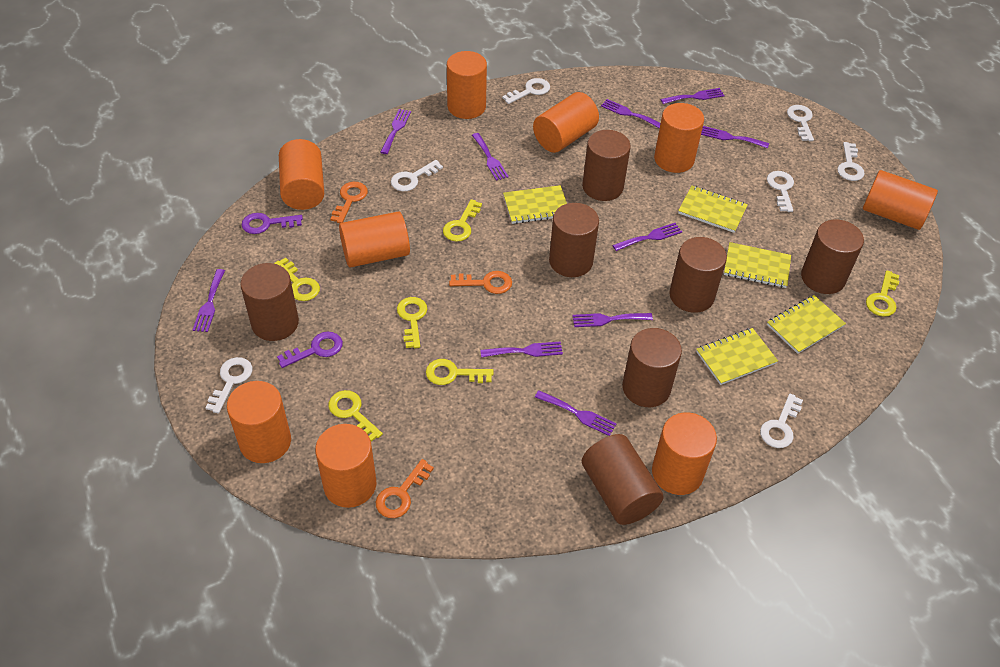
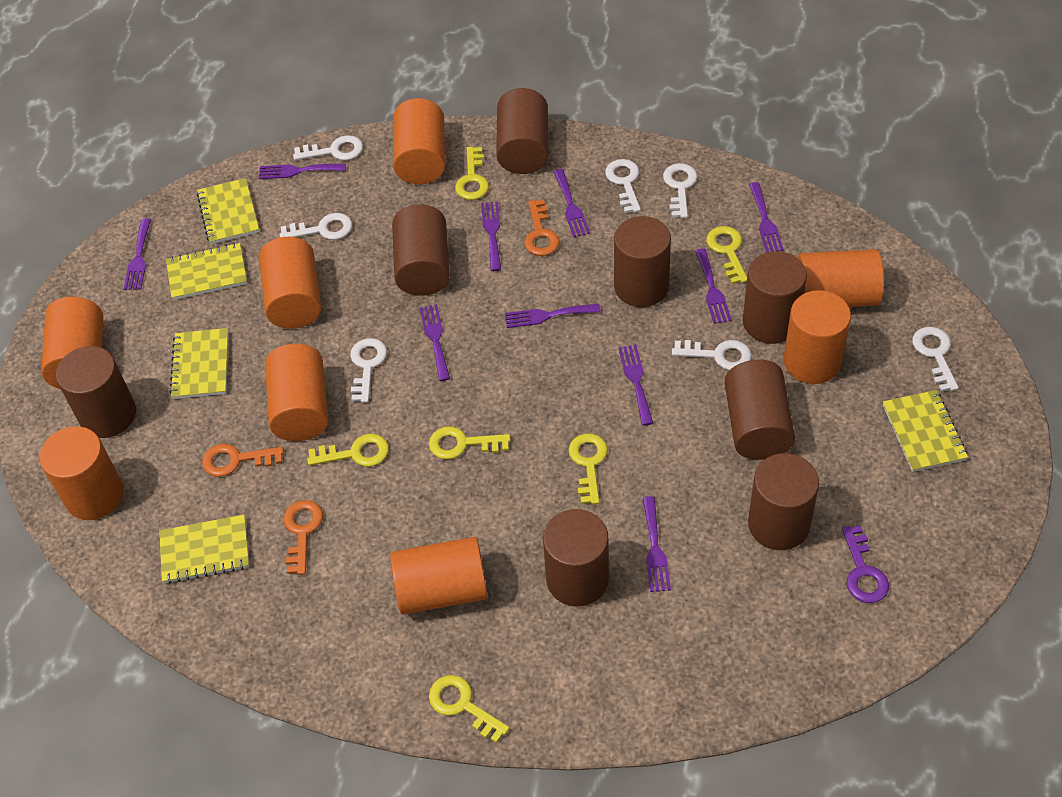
brown cylinder: 7 -> 8
orange cylinder: 9 -> 8
purple key: 2 -> 1

